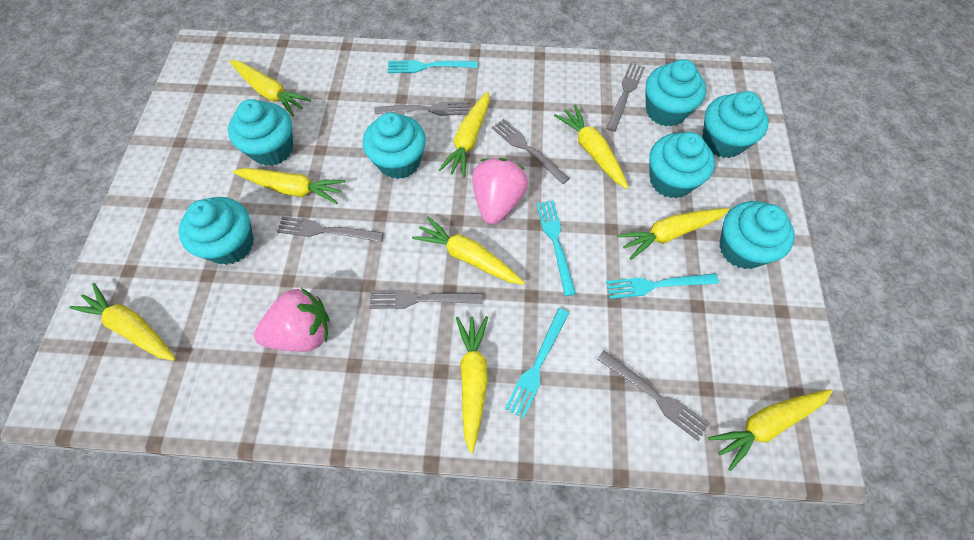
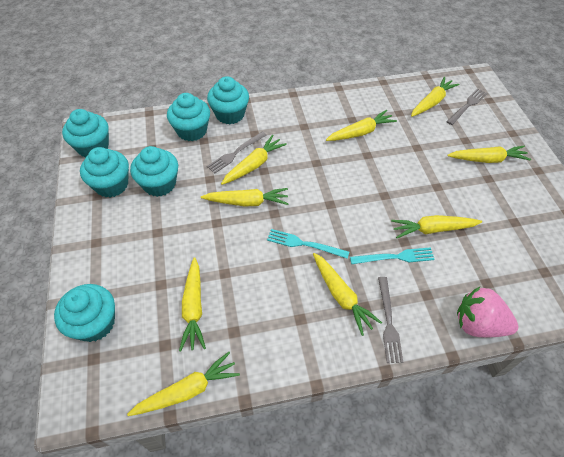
grey fork: 6 -> 3
pink strawberry: 2 -> 1
turquoise cupcake: 7 -> 6
turquoise fork: 4 -> 2

